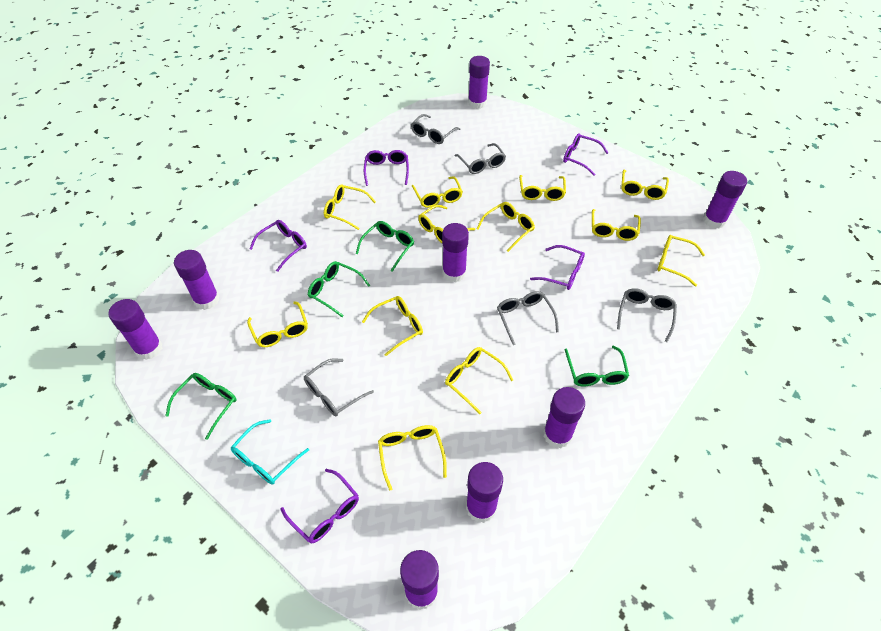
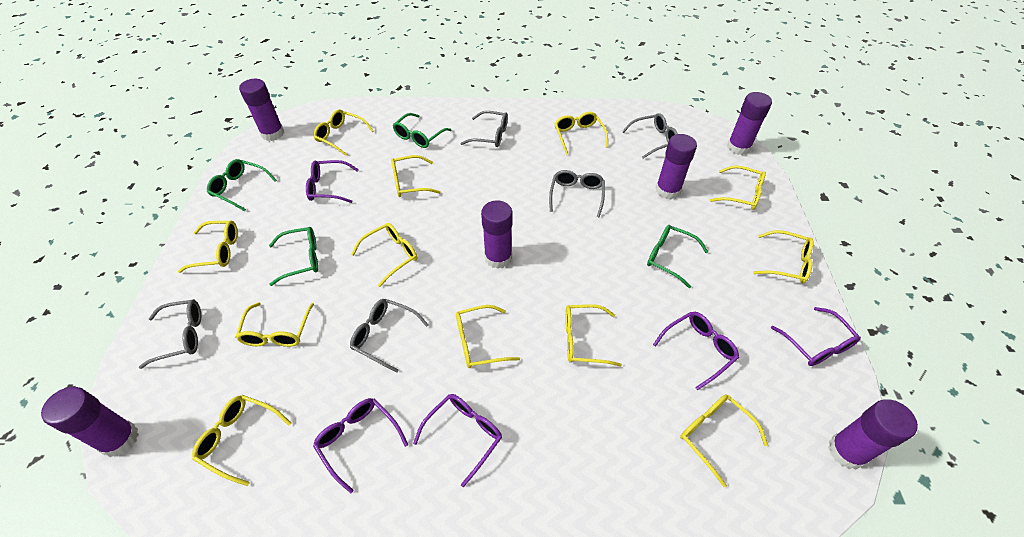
purple glue stick: 8 -> 6
turquoise glasses: 1 -> 0

